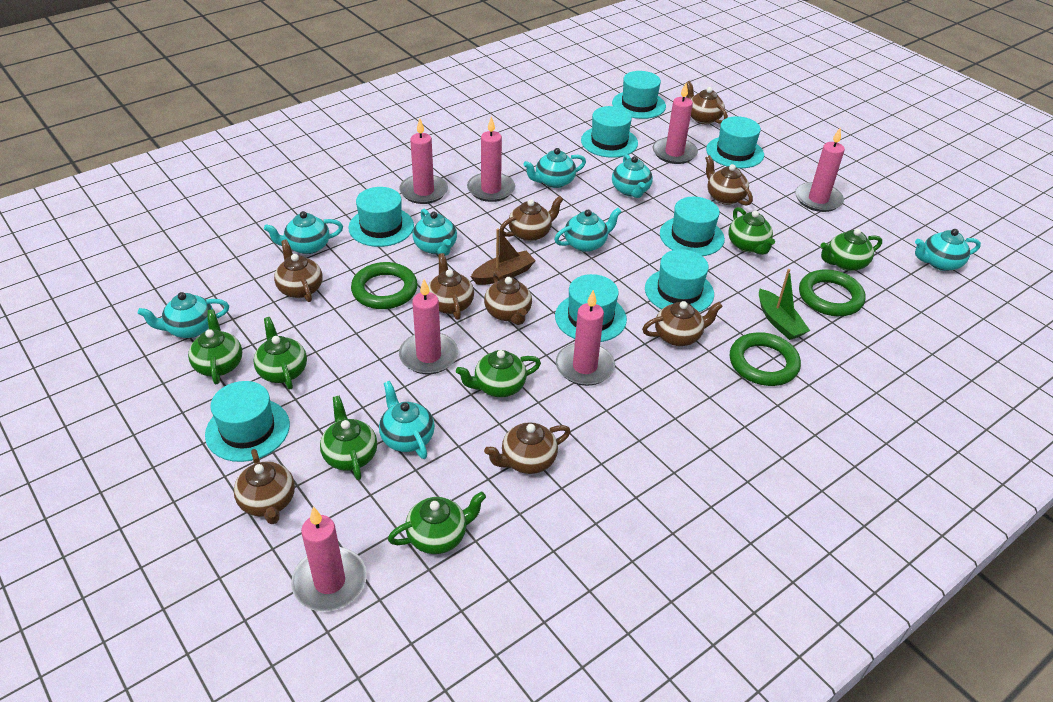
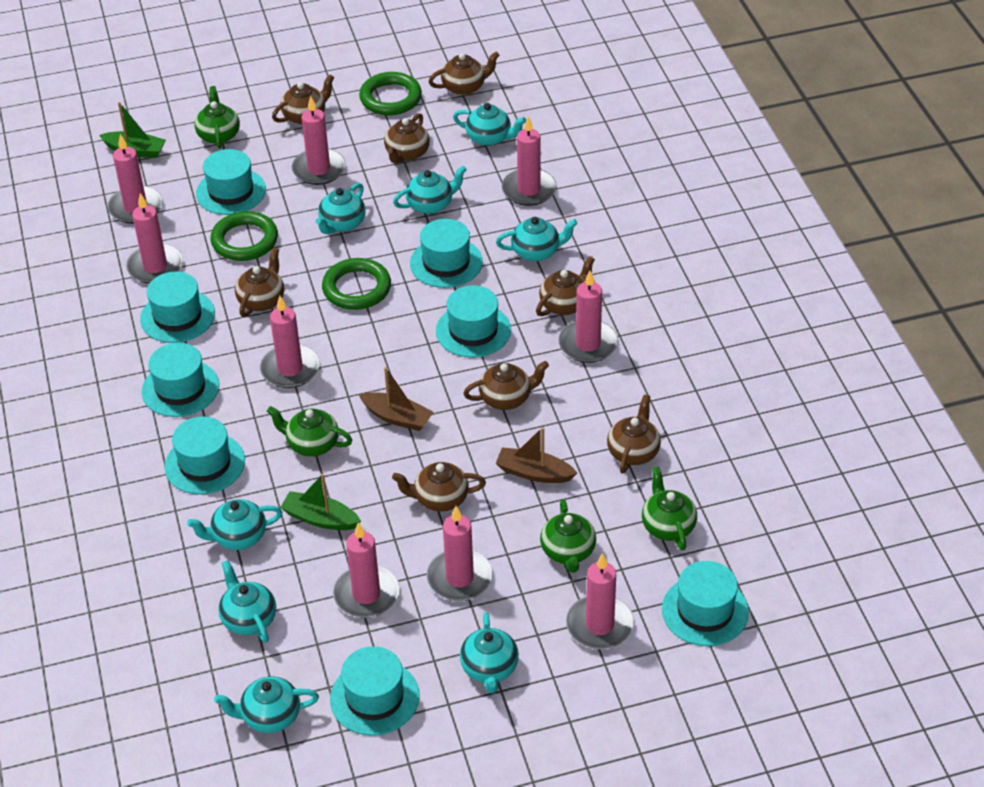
brown boat: 1 -> 2
brown teapot: 9 -> 8
green boat: 1 -> 2
green teapot: 7 -> 4
pink candle: 7 -> 9

